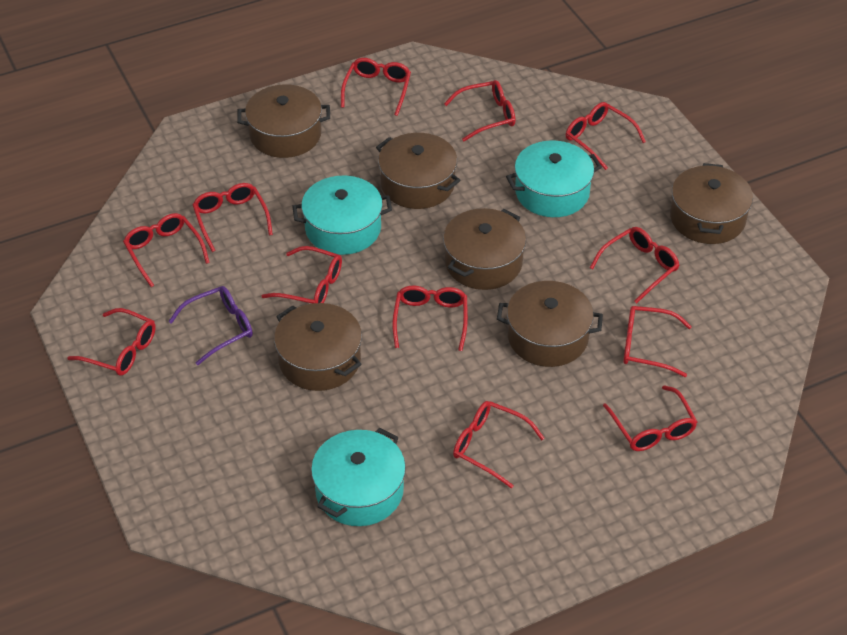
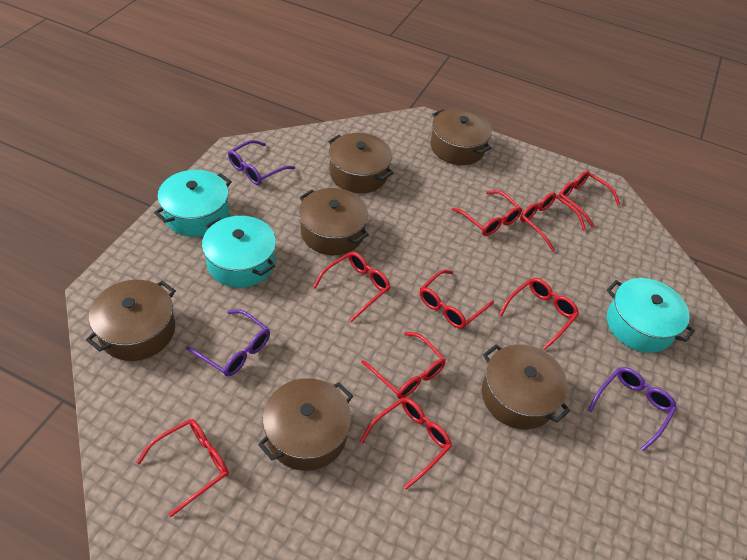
purple glasses: 1 -> 3
red glasses: 12 -> 9

